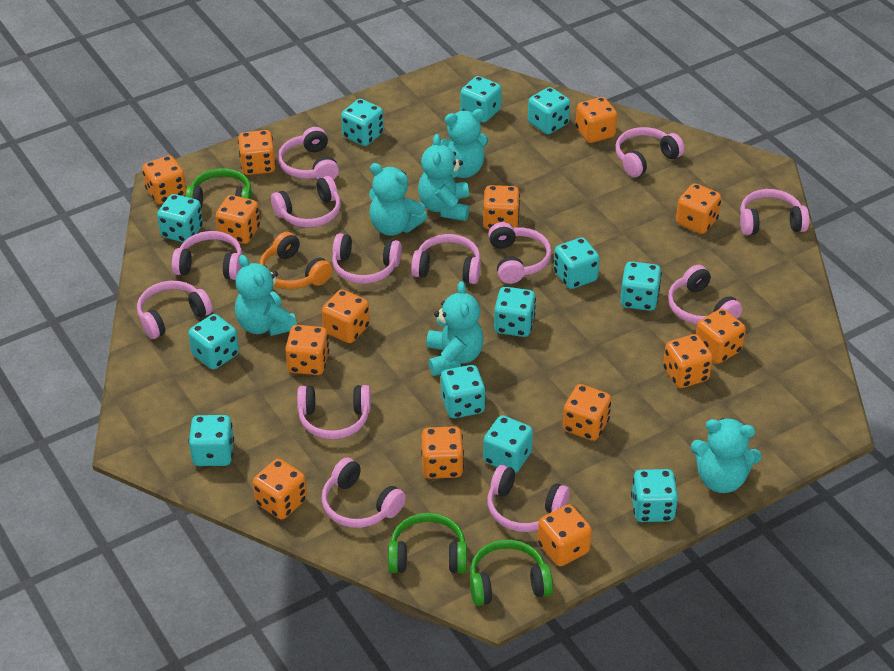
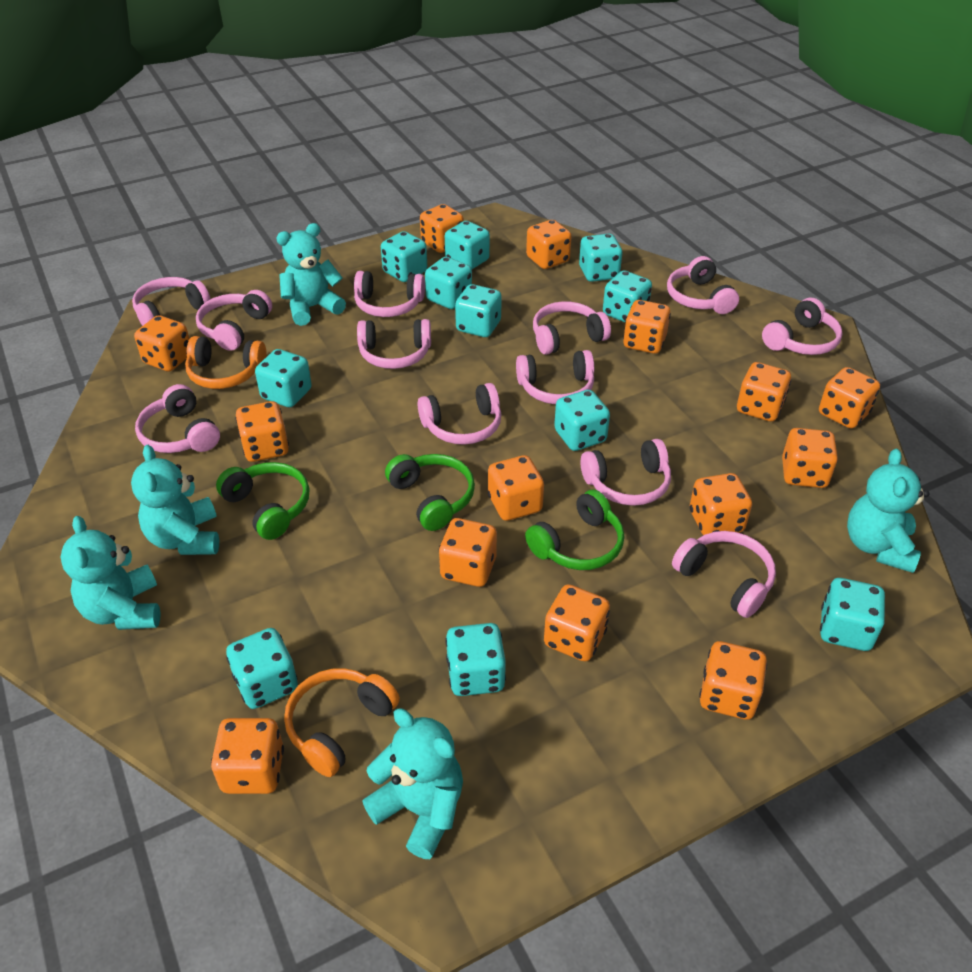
orange headphones: 1 -> 2
pink headphones: 13 -> 12
turquoise dice: 12 -> 11
turquoise teddy bear: 6 -> 5

